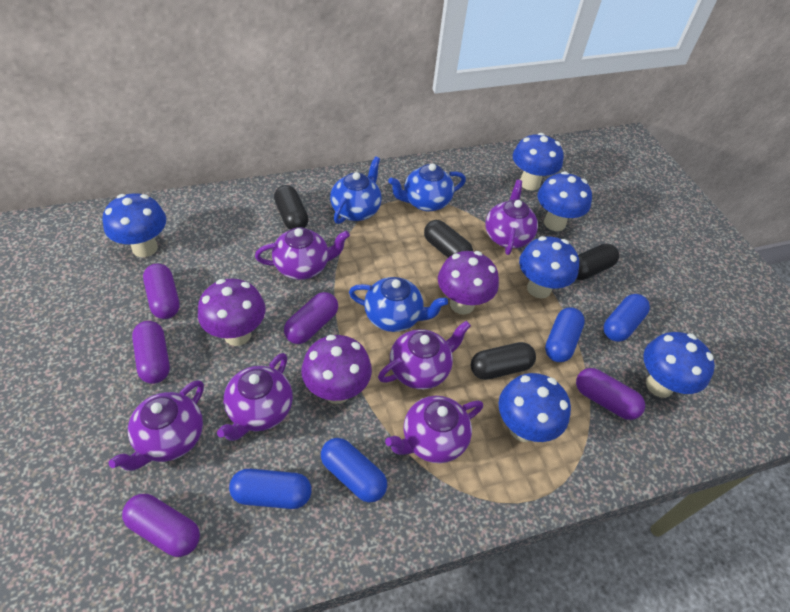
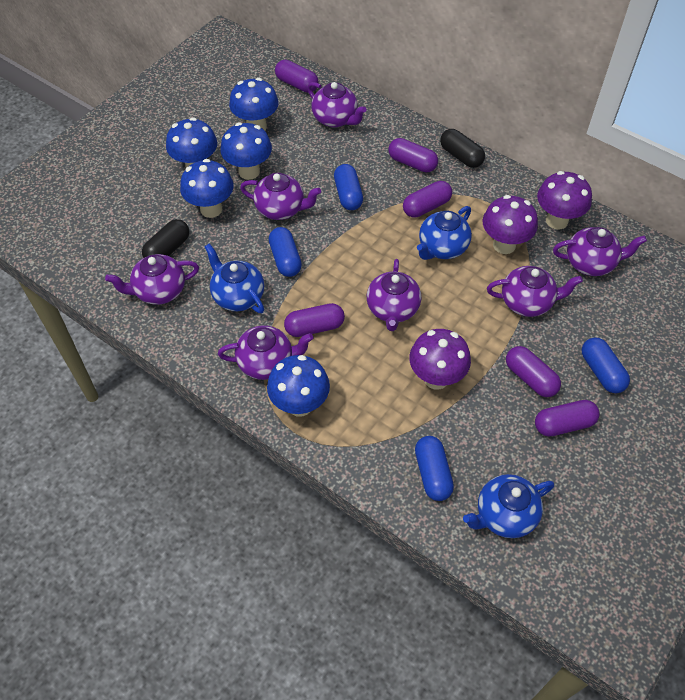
black capsule: 4 -> 2
blue mushroom: 6 -> 5
purple capsule: 5 -> 6
purple teapot: 6 -> 7

